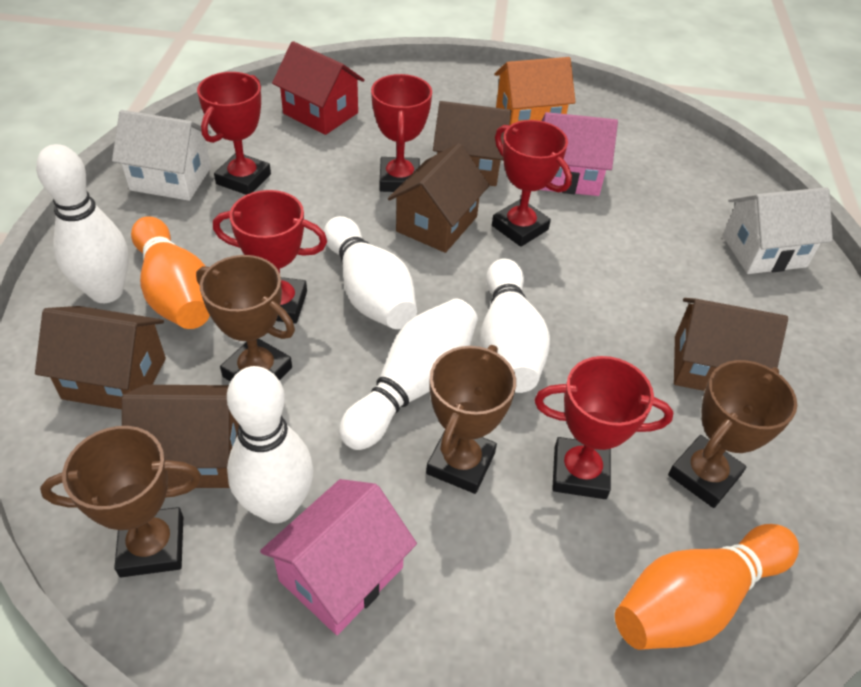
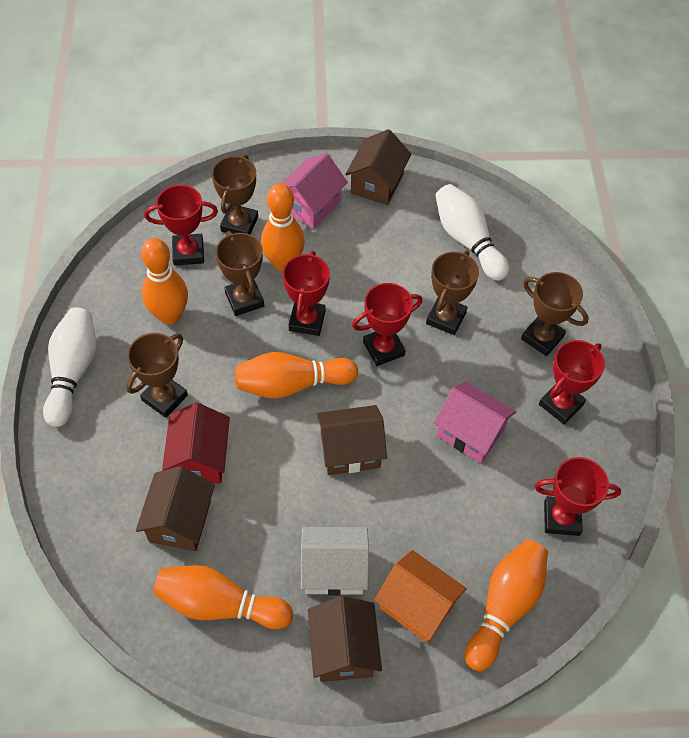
brown house: 5 -> 4
brown trophy: 4 -> 5
orange bowling pin: 2 -> 5
white bowling pin: 5 -> 2
white house: 2 -> 1

